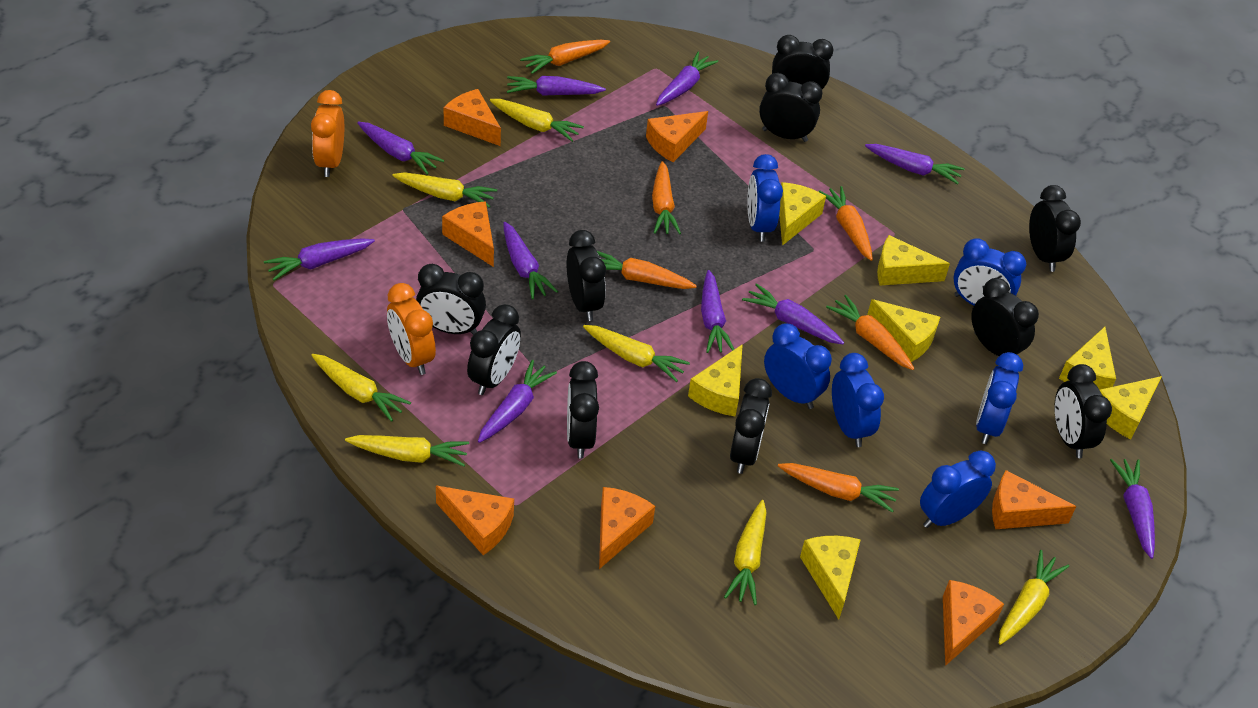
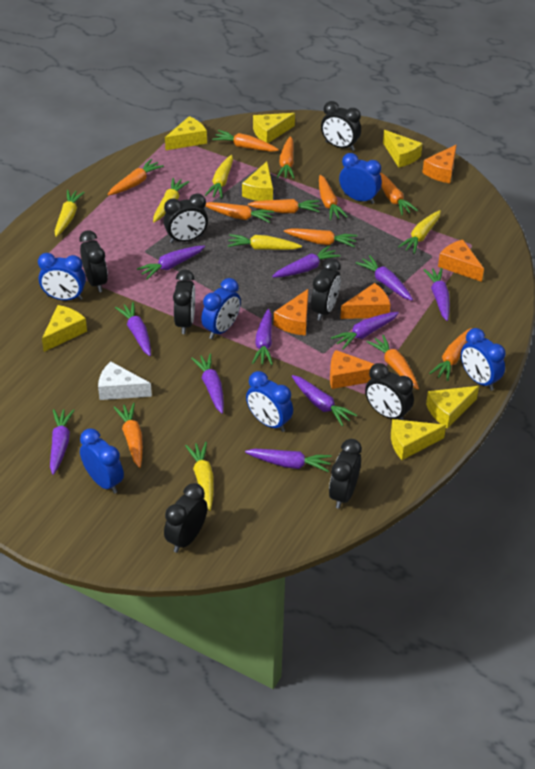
black clock: 10 -> 8
orange carrot: 6 -> 11
orange cheese: 7 -> 5
orange clock: 2 -> 0
purple carrot: 10 -> 11
white cheese: 0 -> 1
yellow carrot: 7 -> 6

